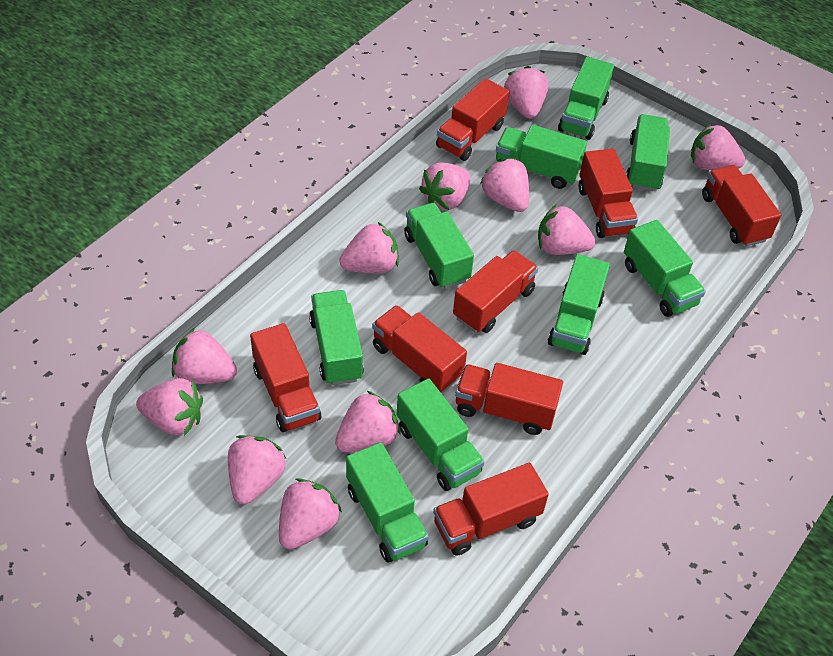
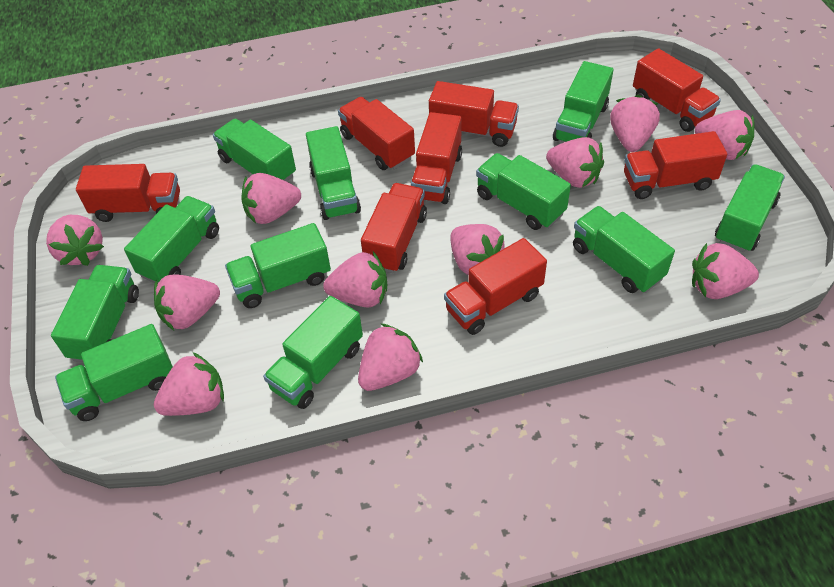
green truck: 9 -> 11

